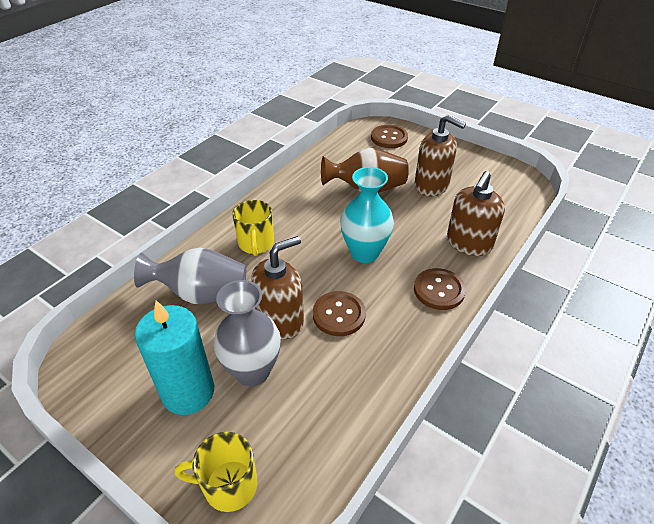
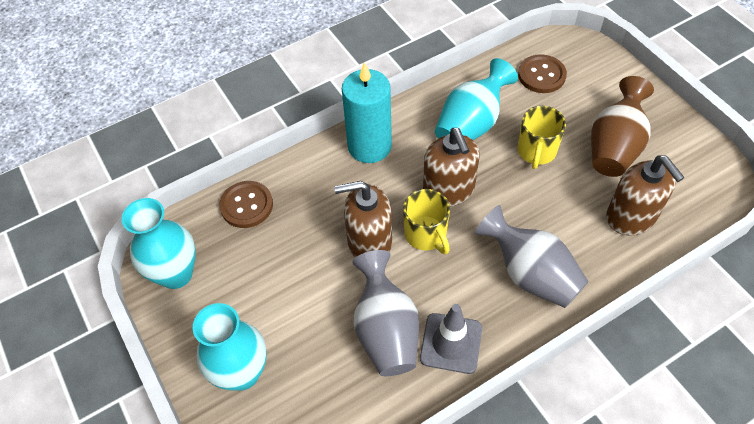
brown button: 3 -> 2
grey traffic cone: 0 -> 1
turquoise vase: 1 -> 3

